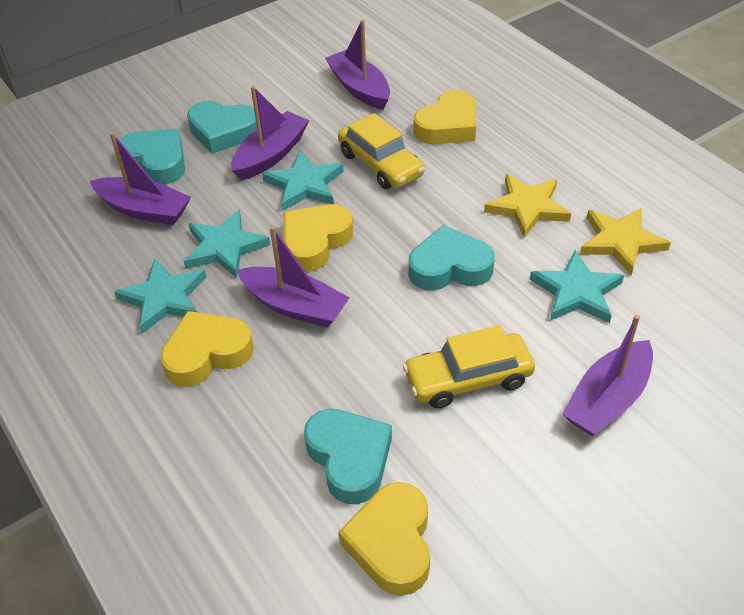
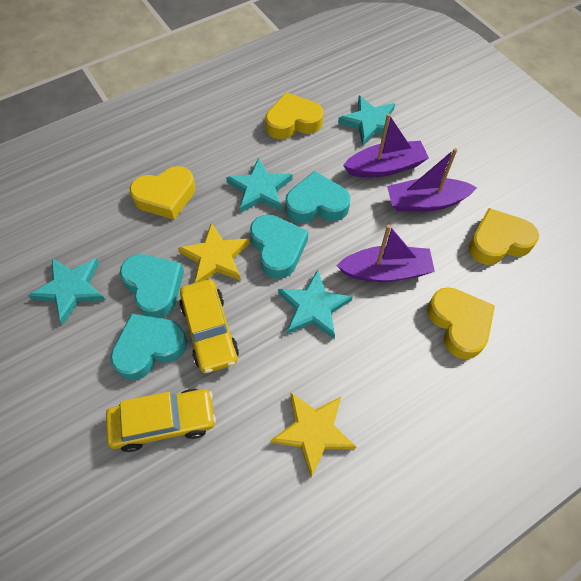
purple boat: 5 -> 3

